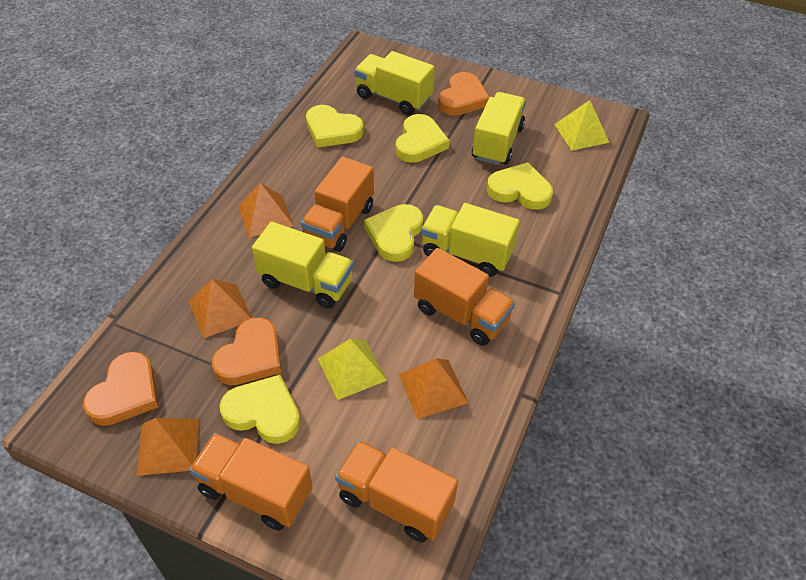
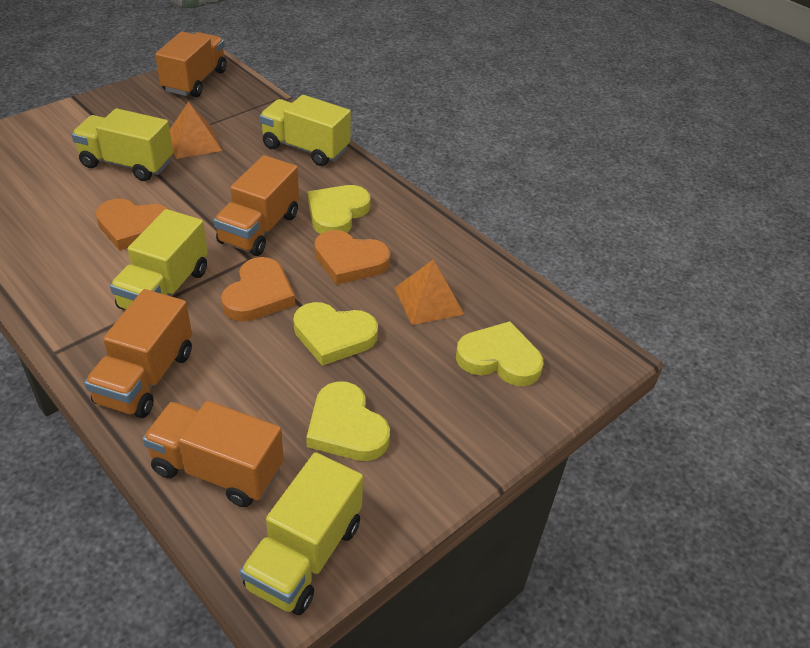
orange pyramid: 4 -> 2
yellow heart: 5 -> 4
yellow pyramid: 2 -> 0

